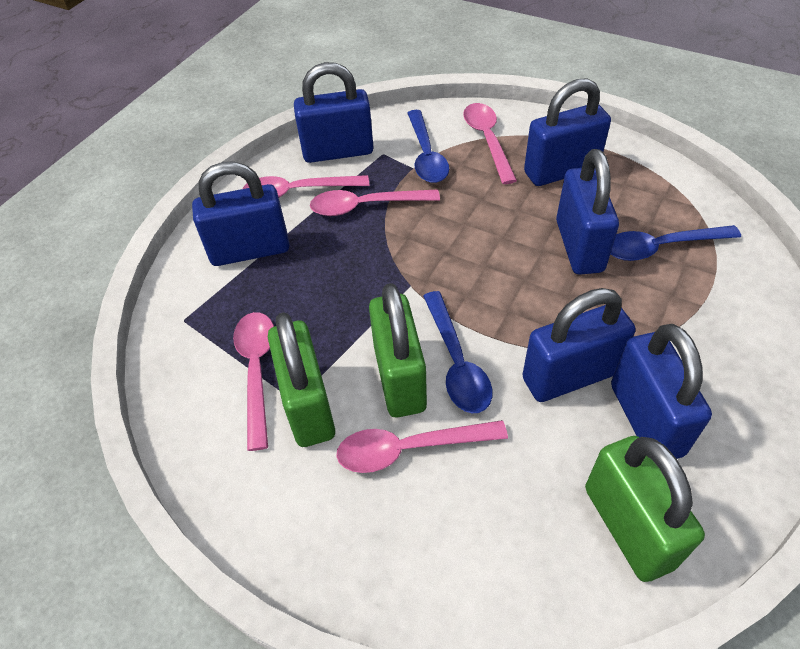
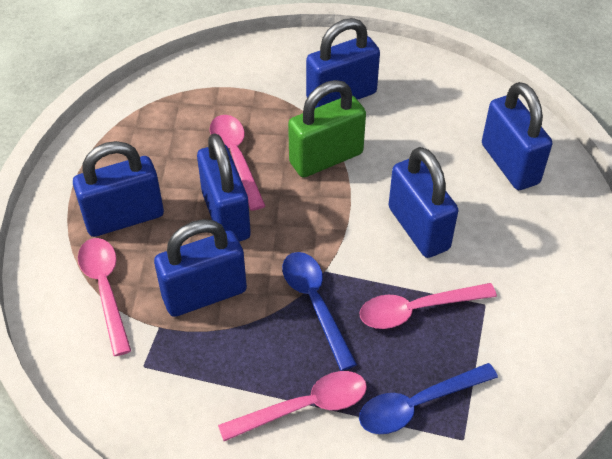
blue spoon: 3 -> 2
green padlock: 3 -> 1
pink spoon: 5 -> 4

